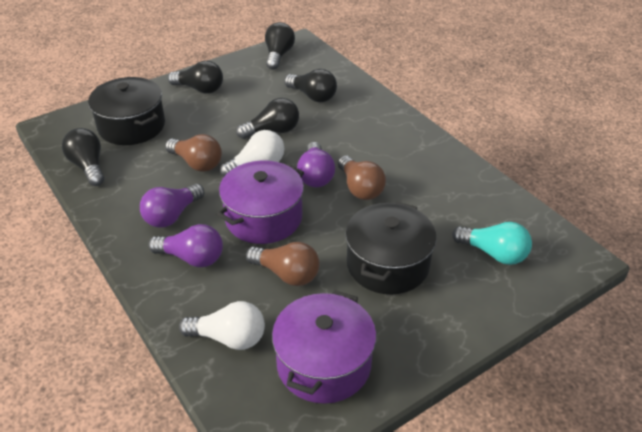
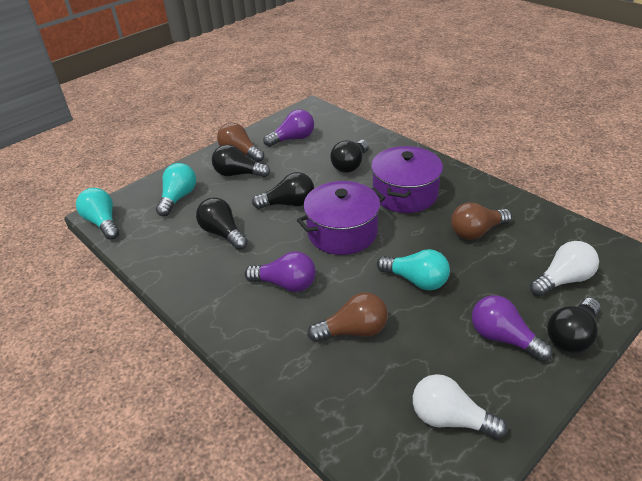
black pot: 2 -> 0
turquoise light bulb: 1 -> 3

